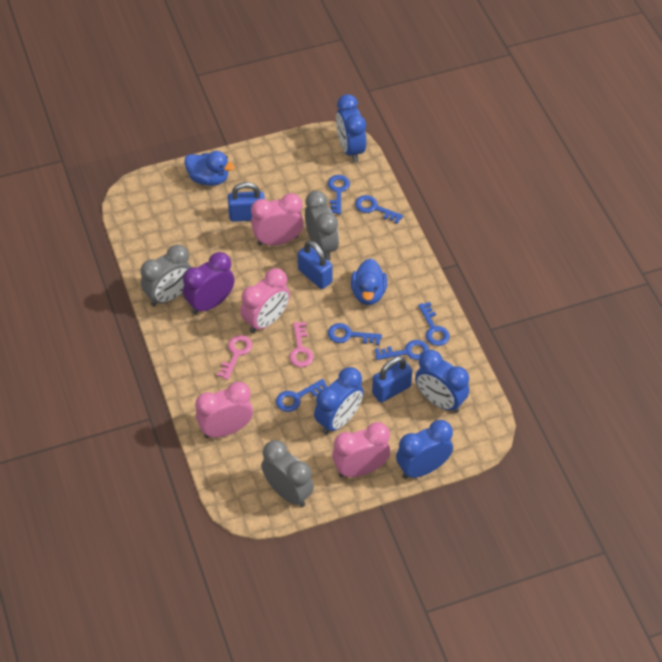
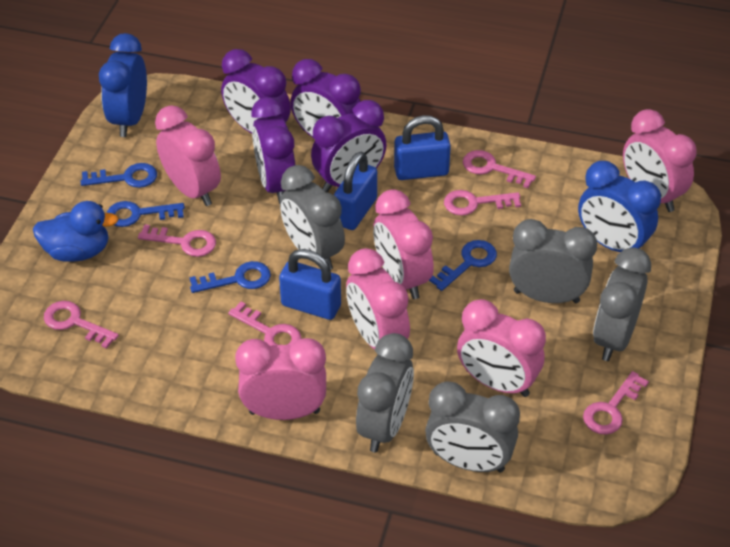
blue clock: 4 -> 2
blue duck: 2 -> 1
blue key: 6 -> 4
grey clock: 3 -> 5
pink clock: 4 -> 6
pink key: 2 -> 6
purple clock: 1 -> 4

